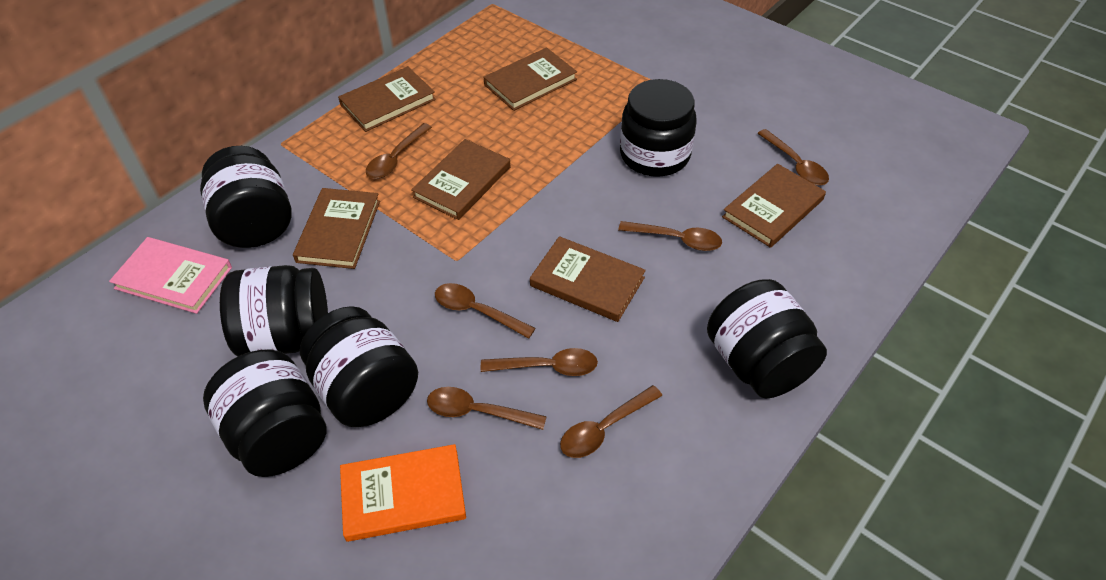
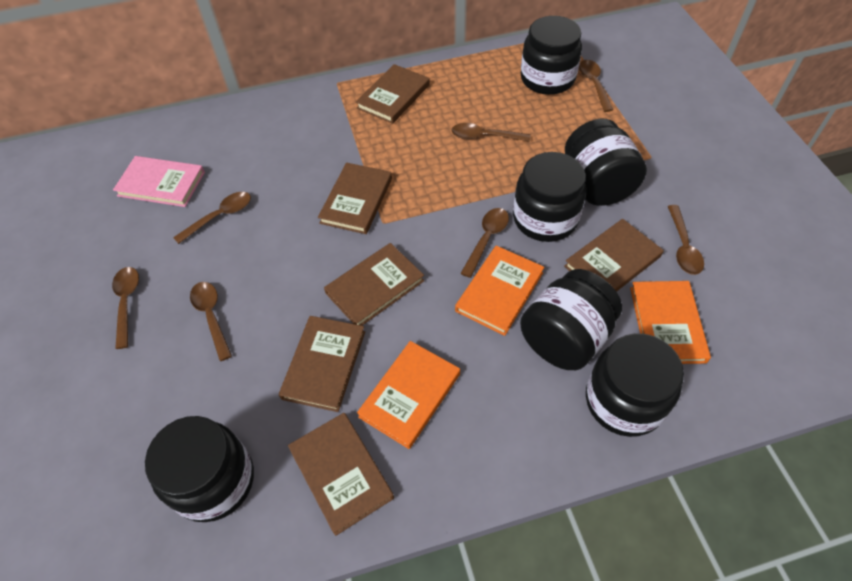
orange book: 1 -> 3

